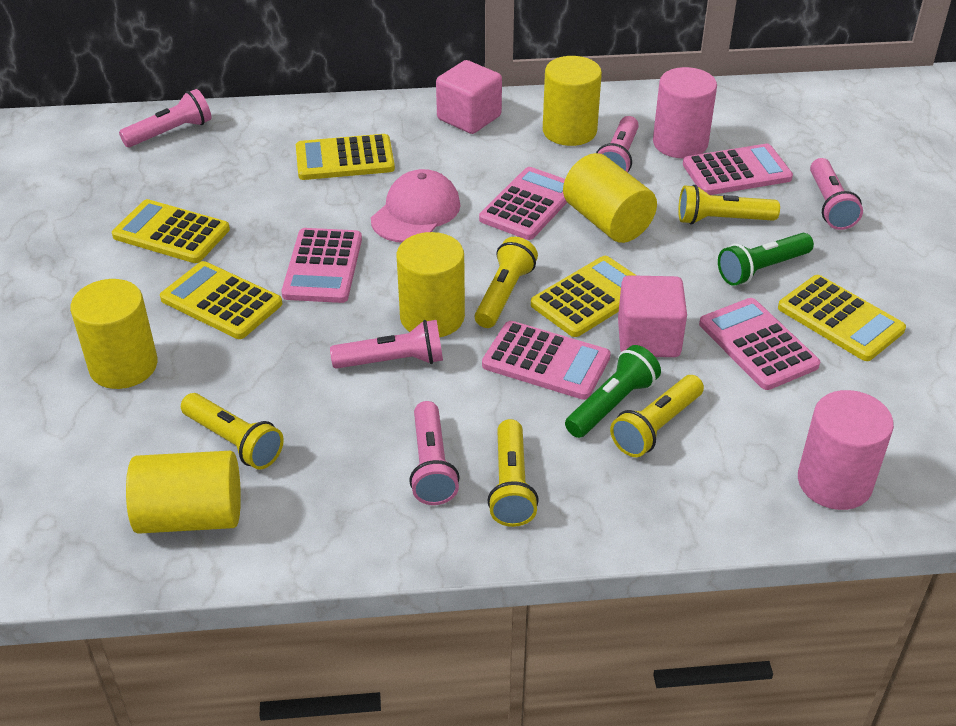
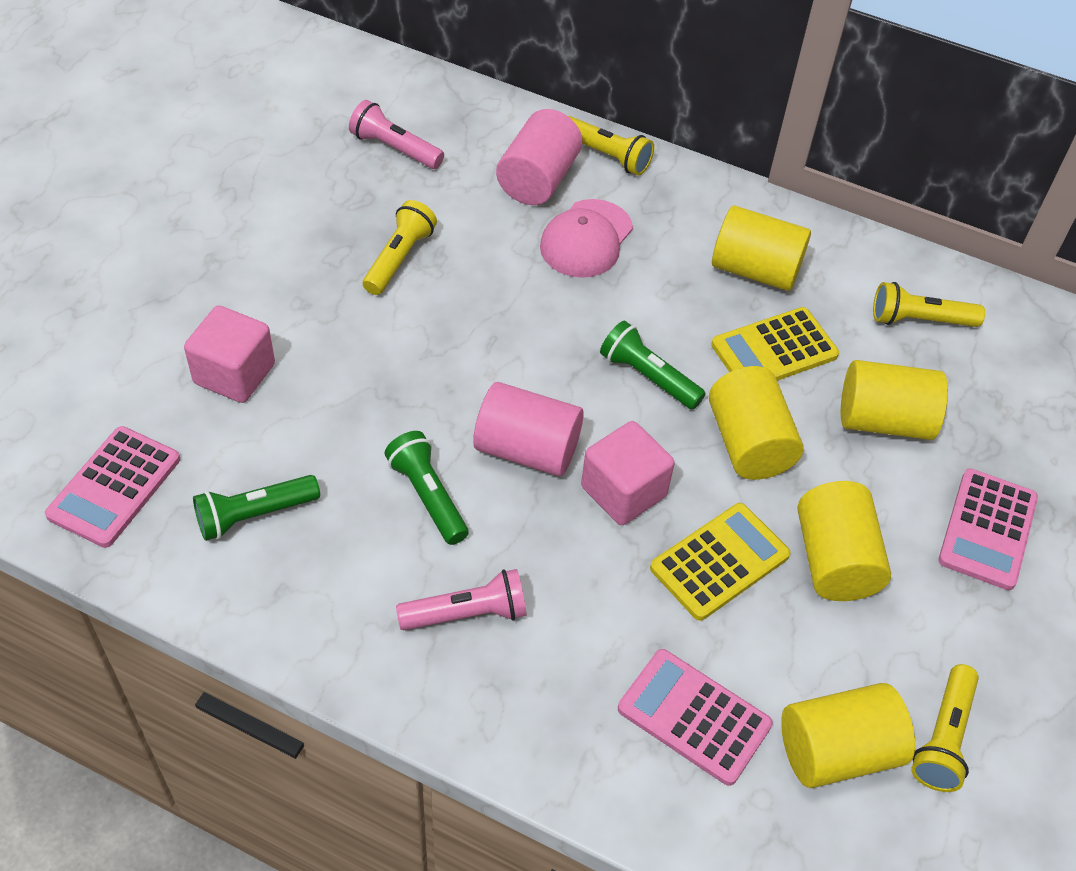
green flashlight: 2 -> 3
pink calculator: 5 -> 3
pink flashlight: 5 -> 2
yellow calculator: 5 -> 2
yellow flashlight: 5 -> 4

